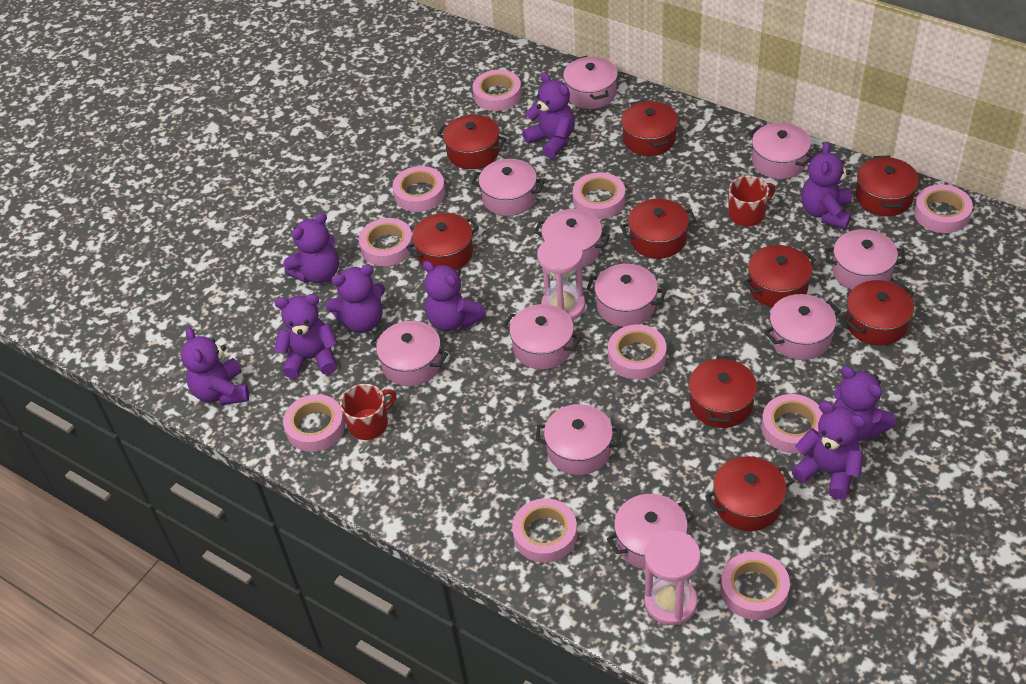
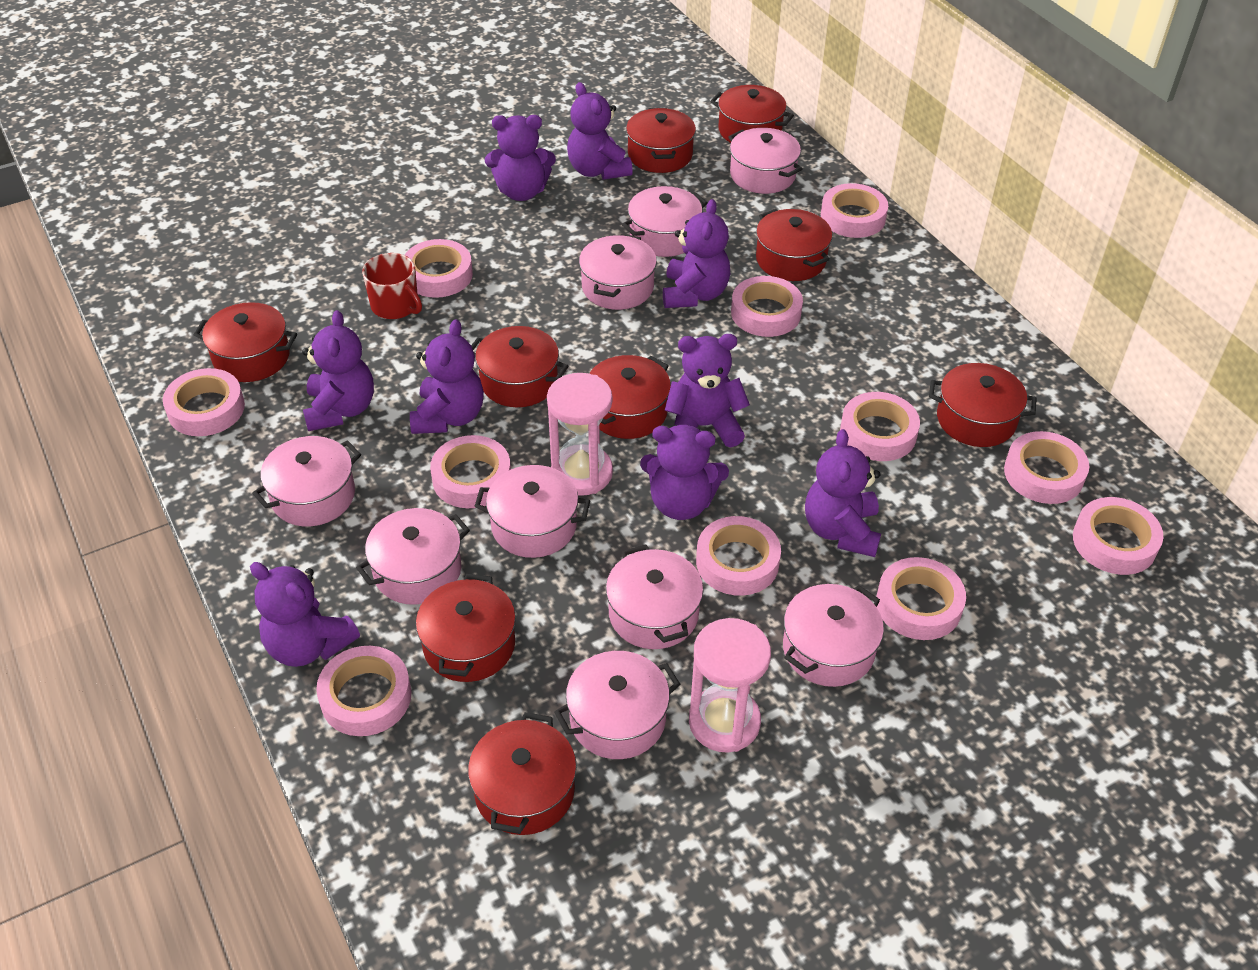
pink pot: 11 -> 9
pink tape: 10 -> 11
red mug: 2 -> 1

